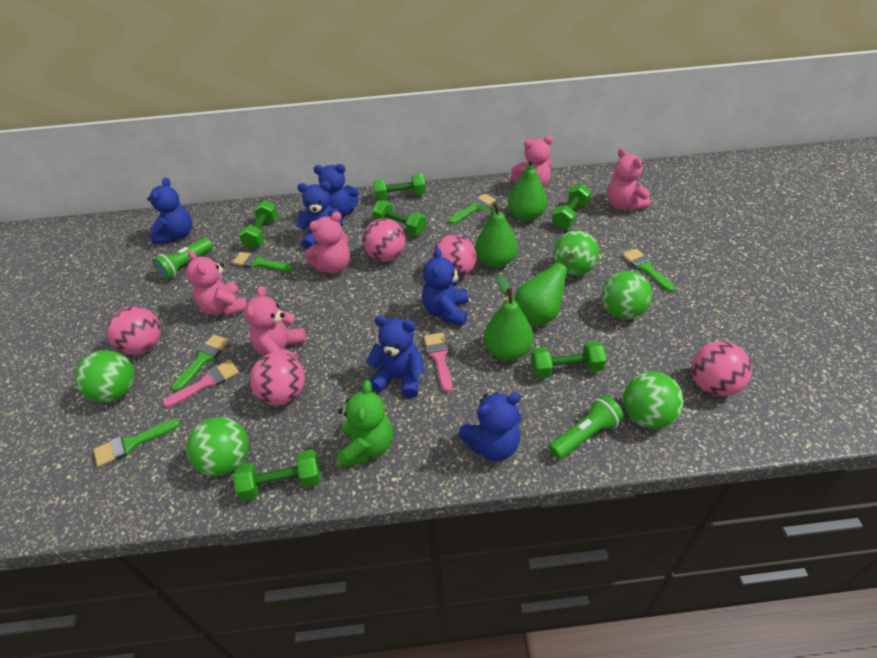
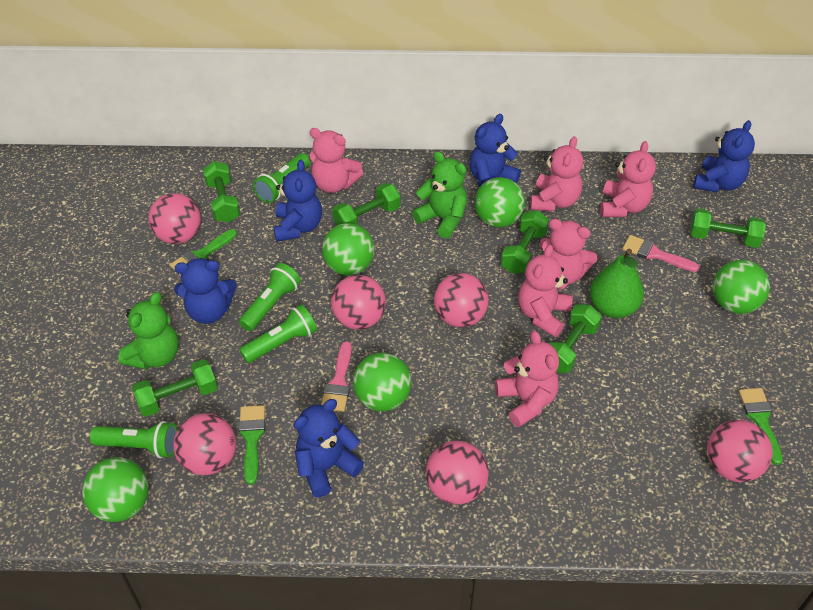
blue teddy bear: 6 -> 5
green brush: 5 -> 3
green flashlight: 2 -> 4
green pear: 4 -> 1
green teddy bear: 1 -> 2
pink ball: 5 -> 6
pink teddy bear: 5 -> 6

